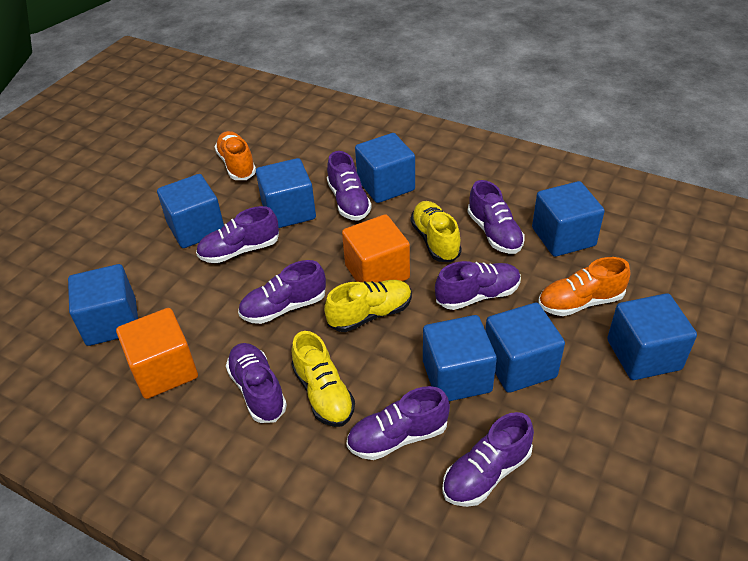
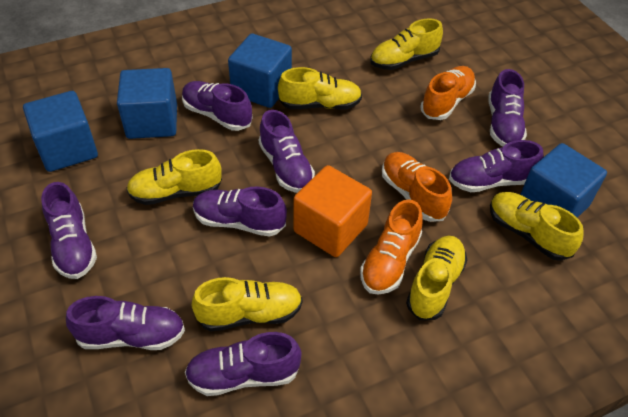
blue cube: 8 -> 4
orange cube: 2 -> 1
orange shoe: 2 -> 3
yellow shoe: 3 -> 6

